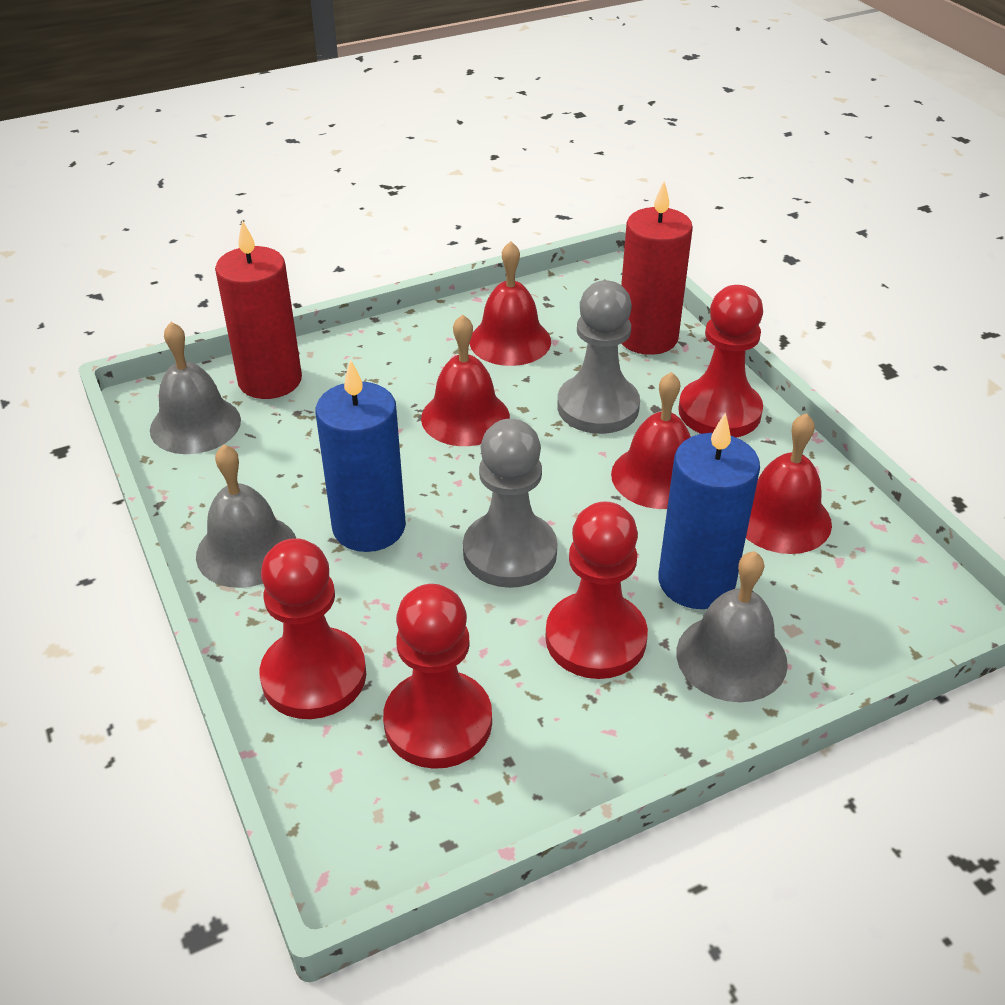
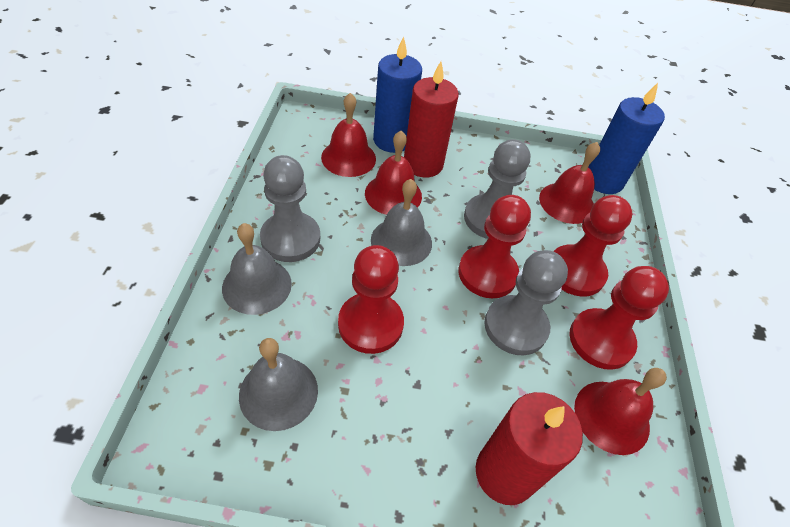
grey pawn: 2 -> 3

